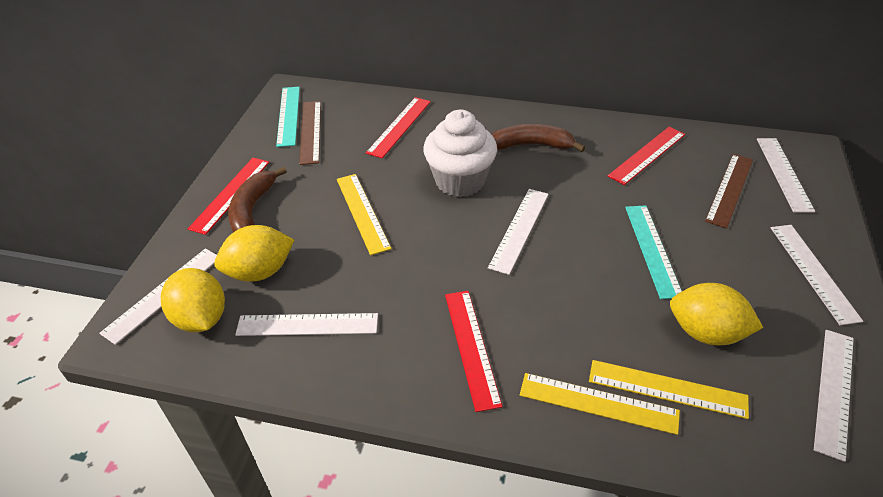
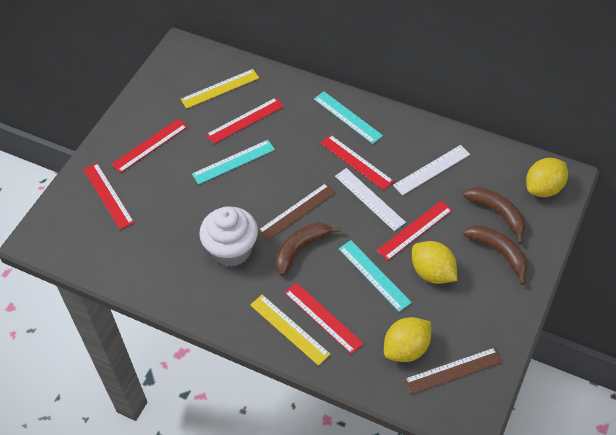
brown banana: 2 -> 3
red ruler: 4 -> 6
turquoise ruler: 2 -> 3
white ruler: 6 -> 2
yellow ruler: 3 -> 2

